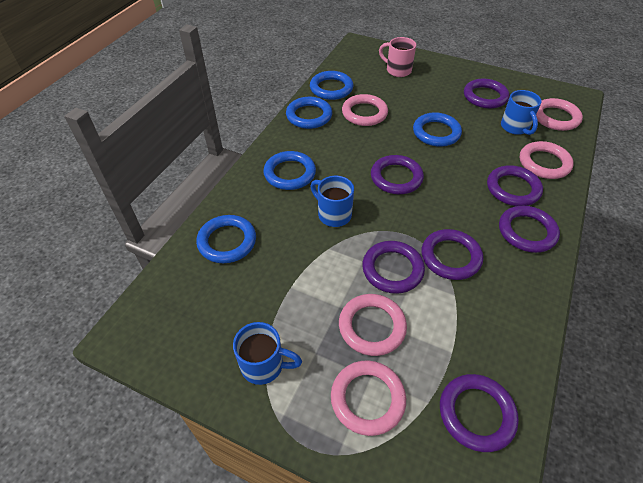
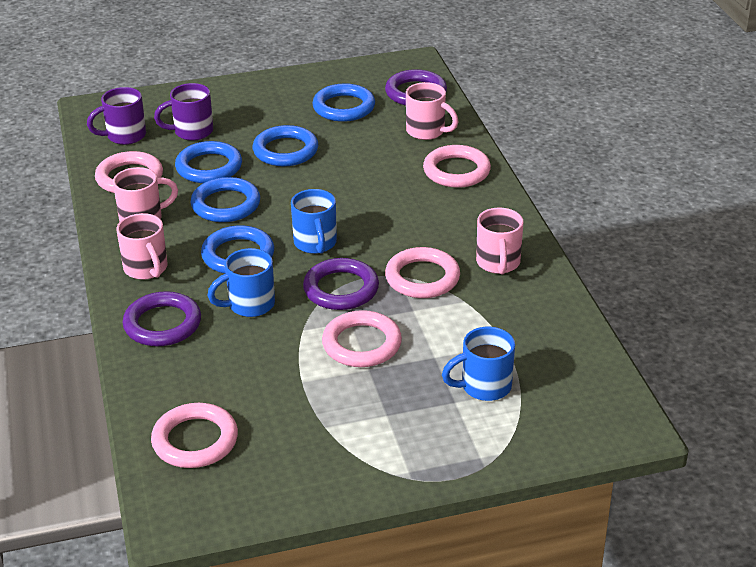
pink mug: 1 -> 4
purple mug: 0 -> 2
purple ring: 7 -> 3

